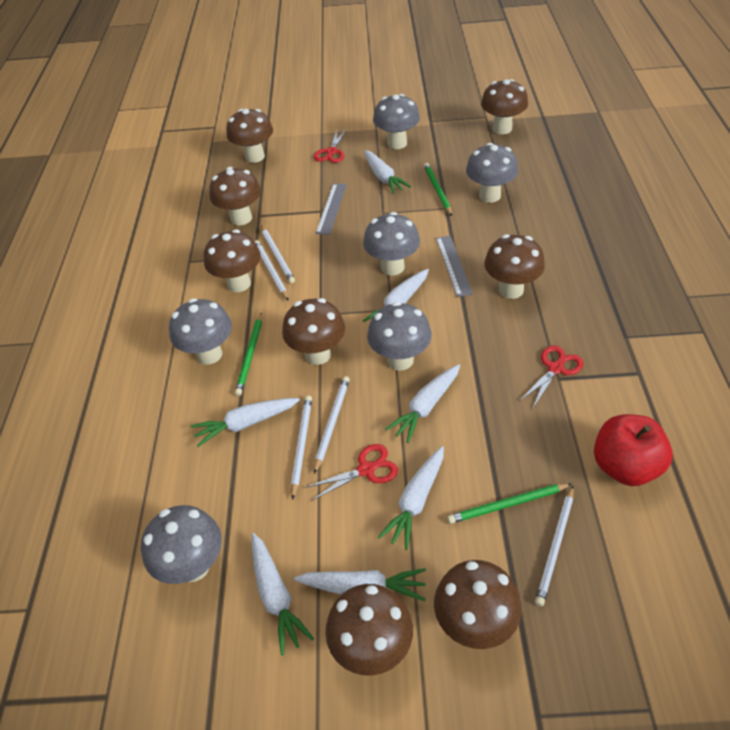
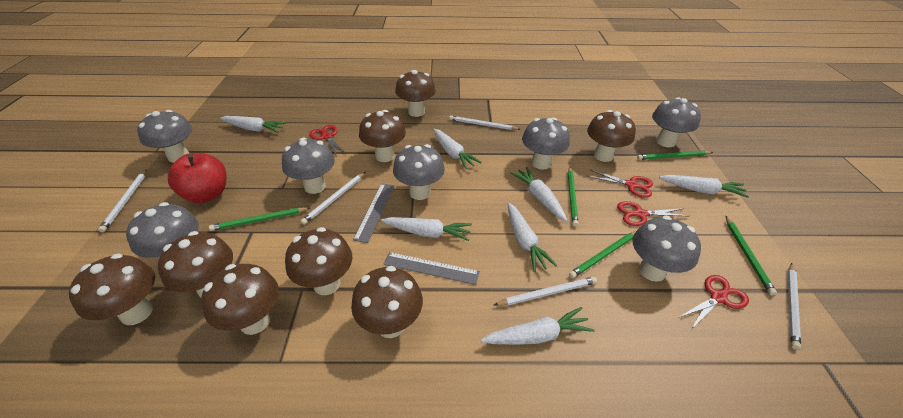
green pencil: 3 -> 5
grey mushroom: 6 -> 7
red scissors: 3 -> 4

